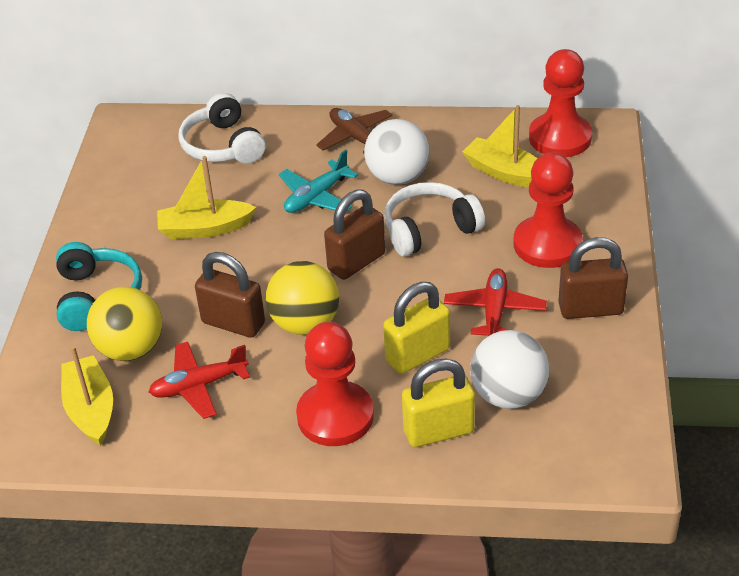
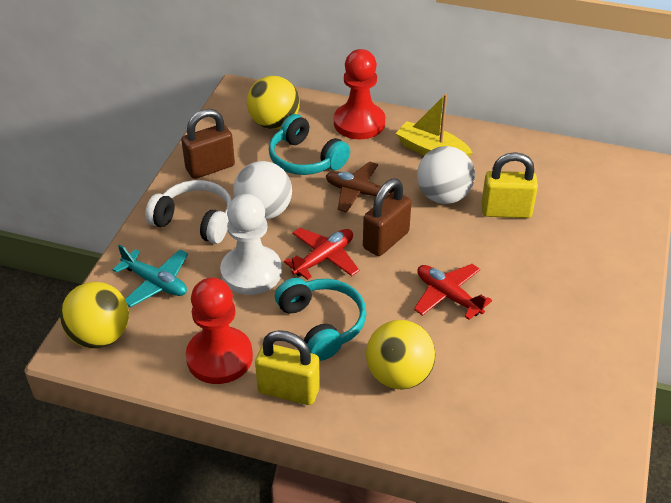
brown padlock: 3 -> 2
red pawn: 3 -> 2
turquoise headphones: 1 -> 2
white headphones: 2 -> 1
white pawn: 0 -> 1
yellow ball: 2 -> 3
yellow boat: 3 -> 1

